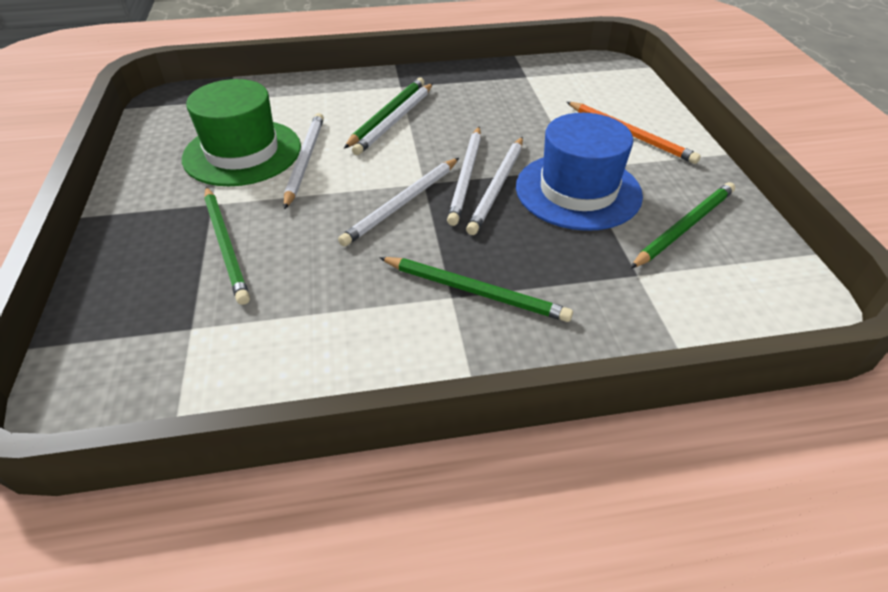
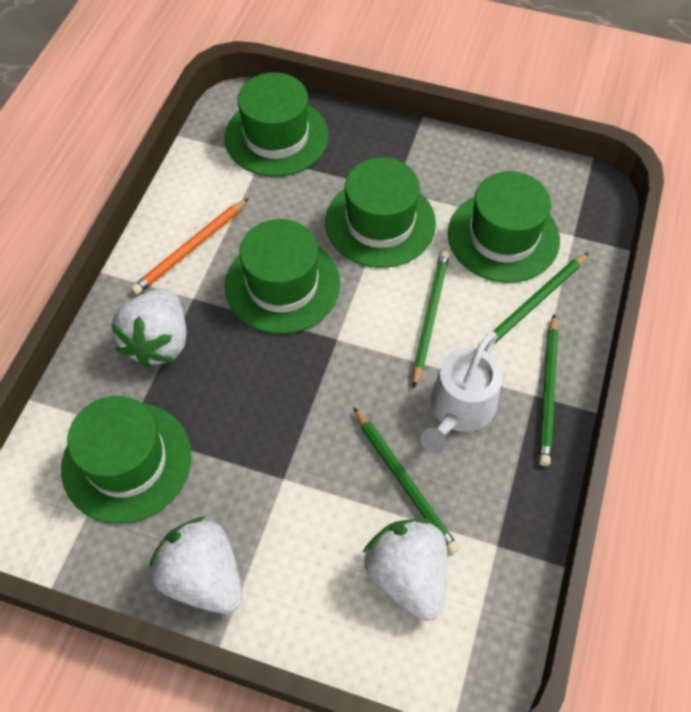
blue hat: 1 -> 0
green hat: 1 -> 5
white pencil: 5 -> 0
white strawberry: 0 -> 3
white watering can: 0 -> 1

